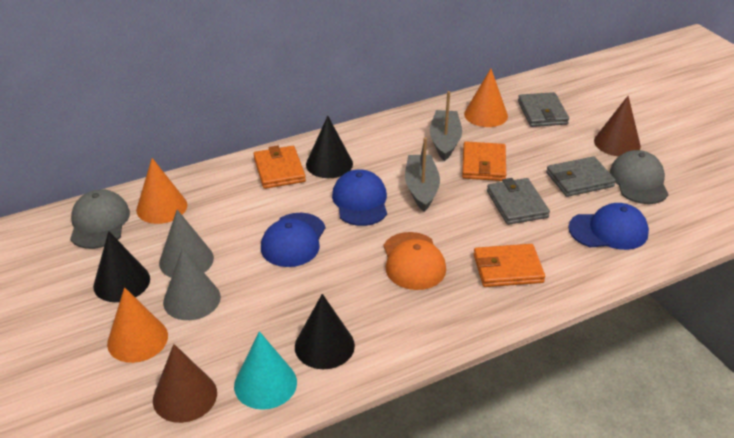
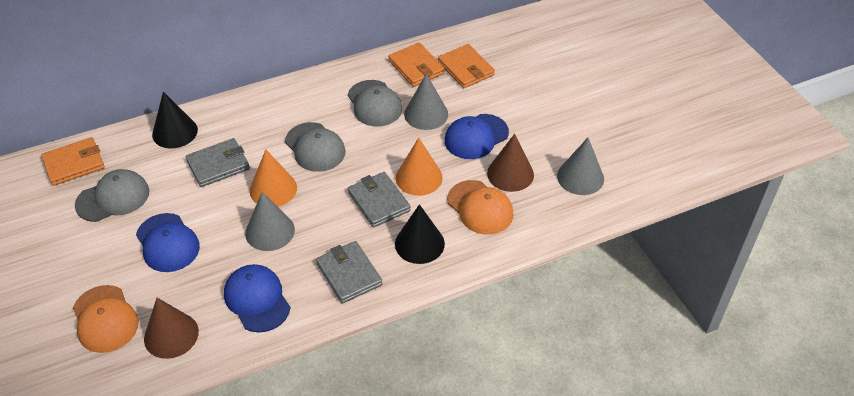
black cone: 3 -> 2
grey boat: 2 -> 0
grey cap: 2 -> 3
grey cone: 2 -> 3
orange cap: 1 -> 2
orange cone: 3 -> 2
turquoise cone: 1 -> 0

